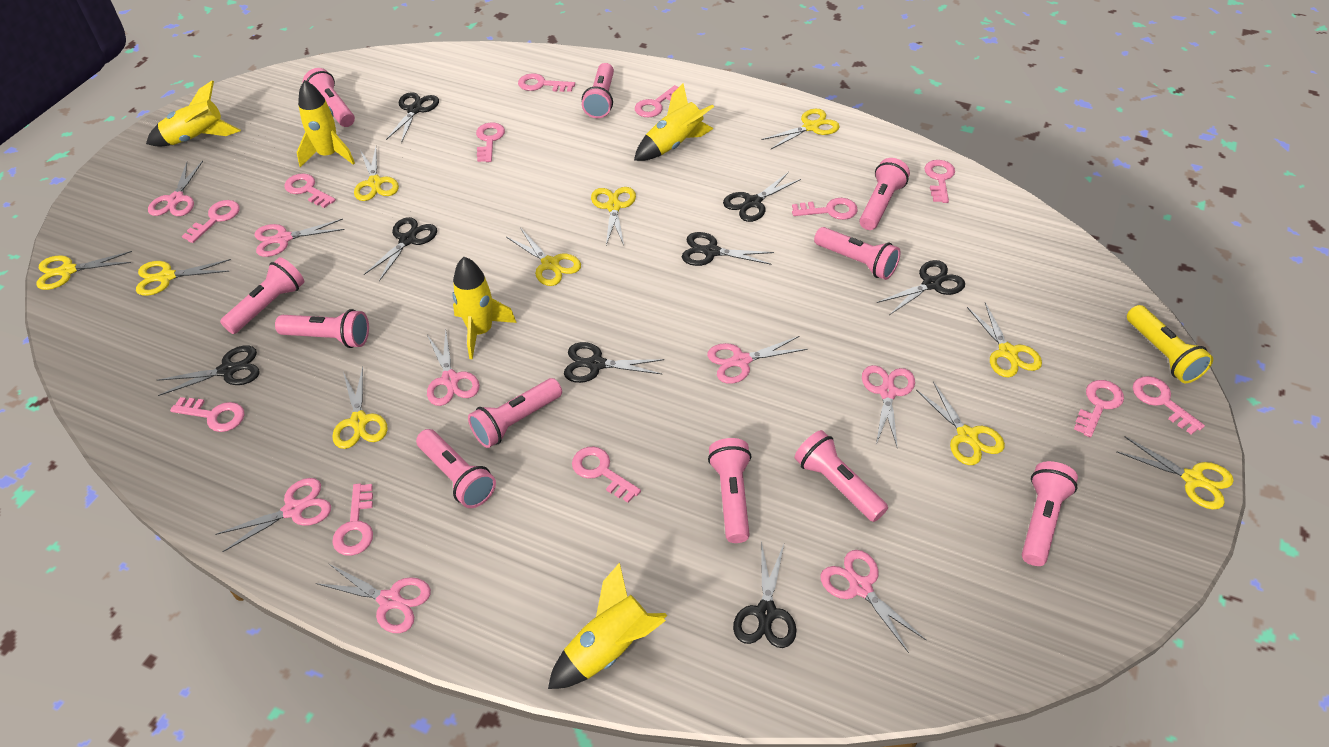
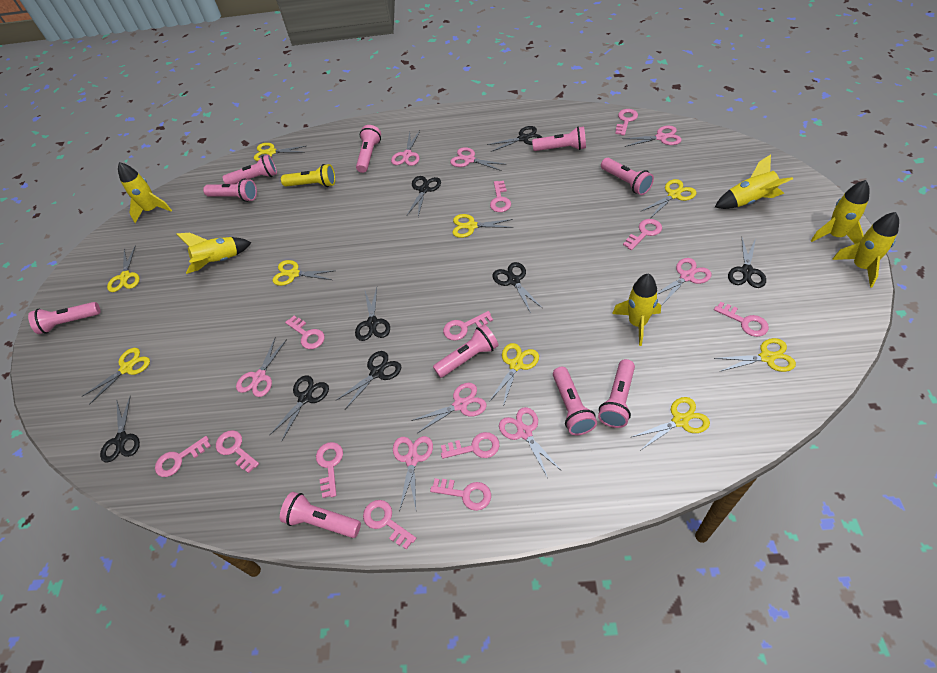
pink flashlight: 11 -> 10
yellow rocket: 5 -> 6
yellow scissors: 10 -> 9

